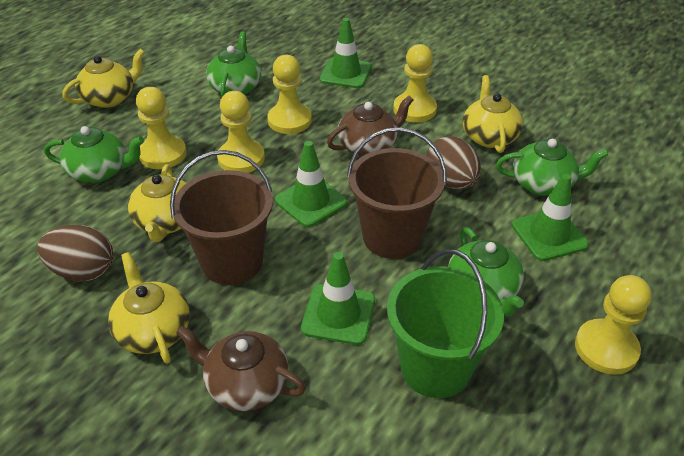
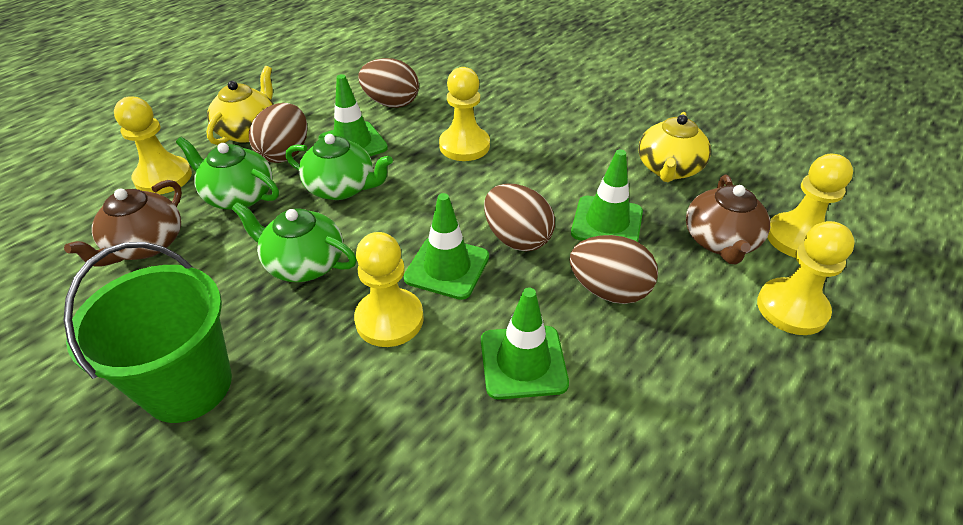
brown bucket: 2 -> 0
brown egg: 2 -> 4
green teapot: 4 -> 3
yellow teapot: 4 -> 2

